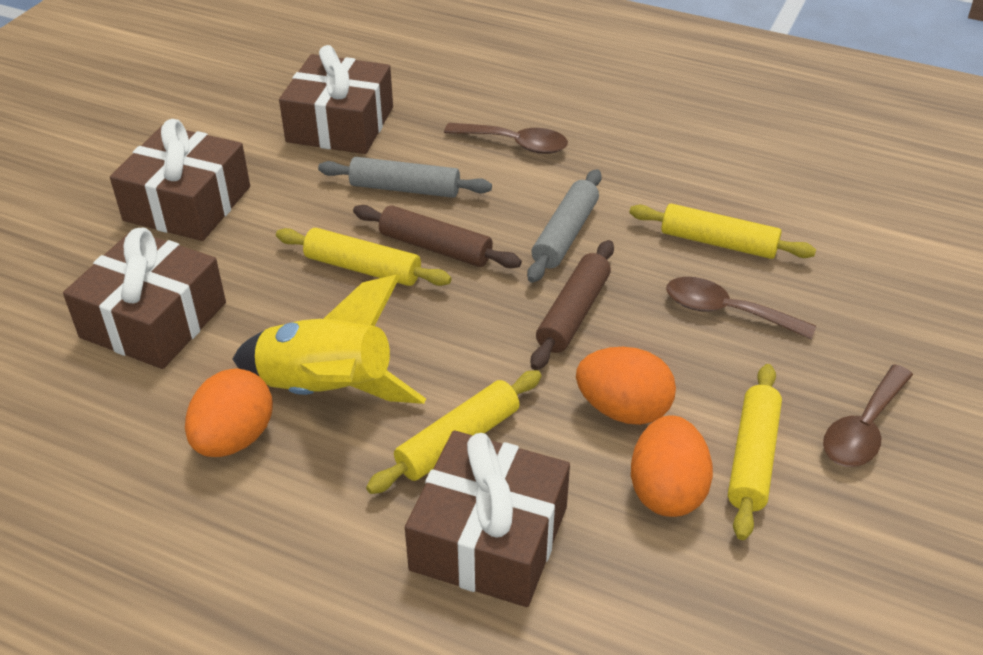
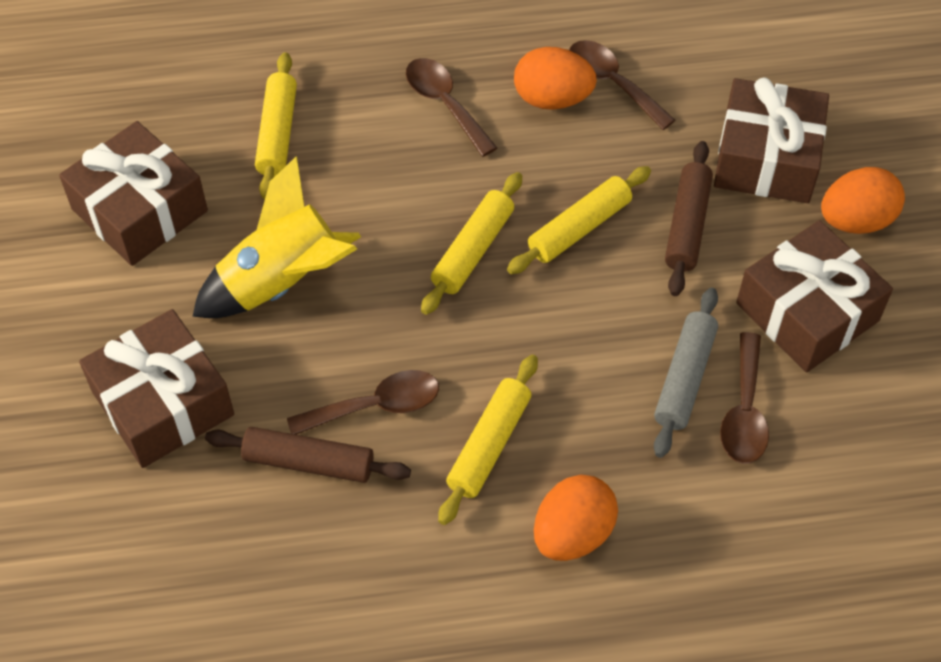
brown spoon: 3 -> 4
grey rolling pin: 2 -> 1

